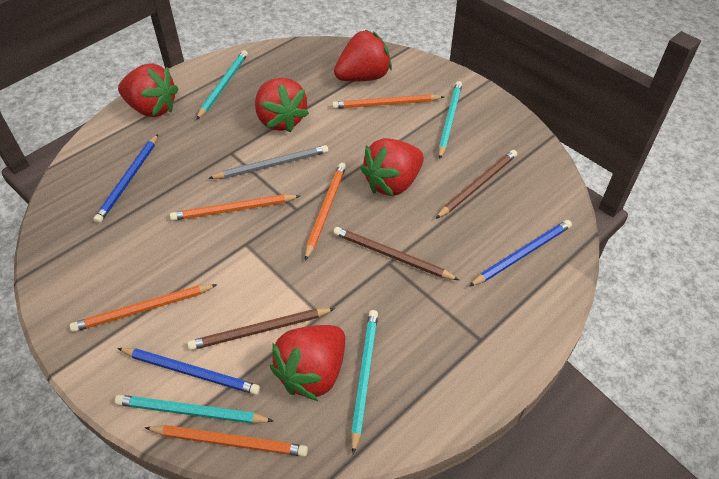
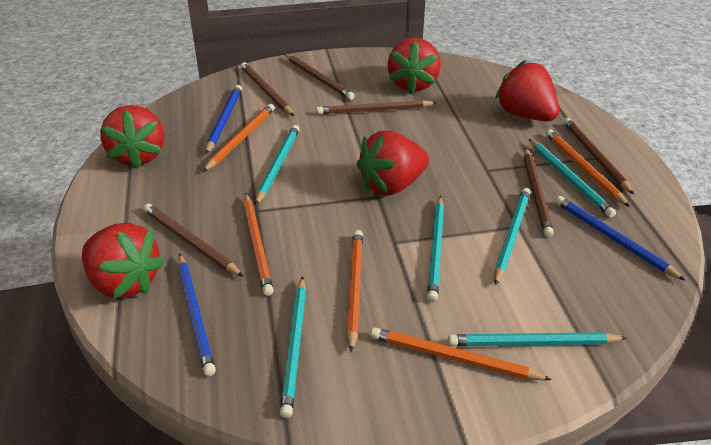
brown pencil: 3 -> 6
grey pencil: 1 -> 0
turquoise pencil: 4 -> 6

